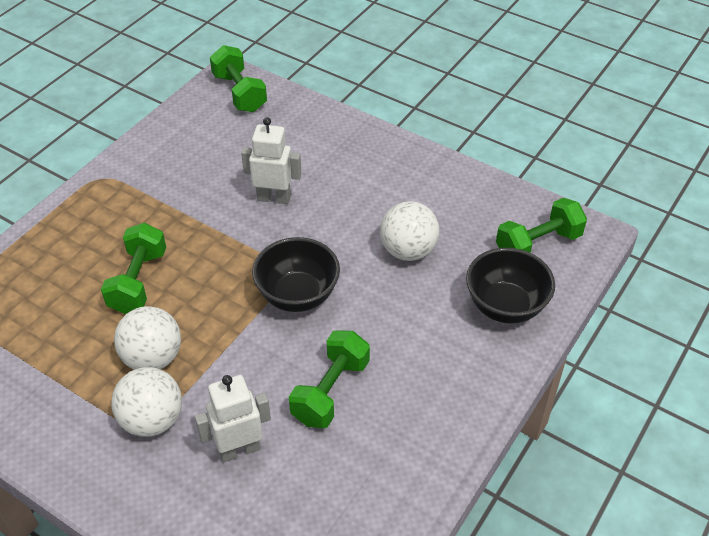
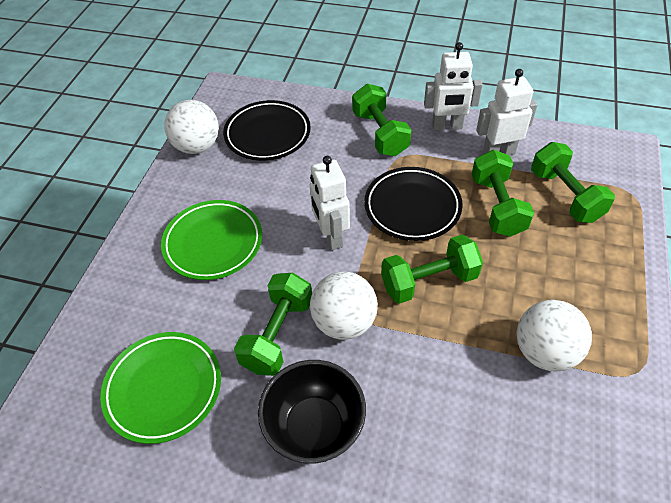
black bowl: 2 -> 1
black plate: 0 -> 2
green dumbbell: 4 -> 5
green plate: 0 -> 2
white robot: 2 -> 3

